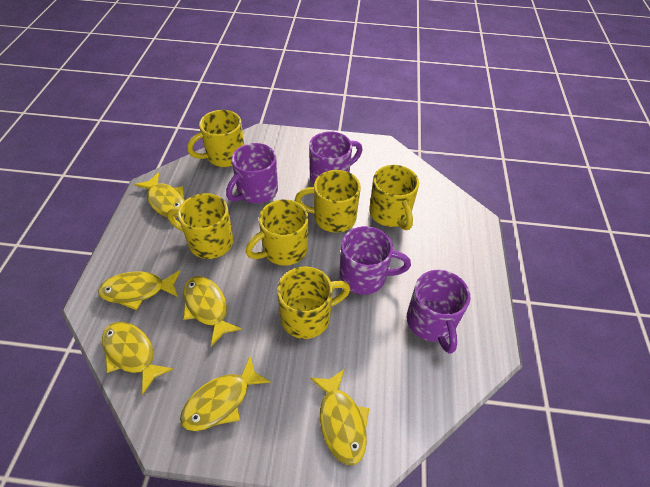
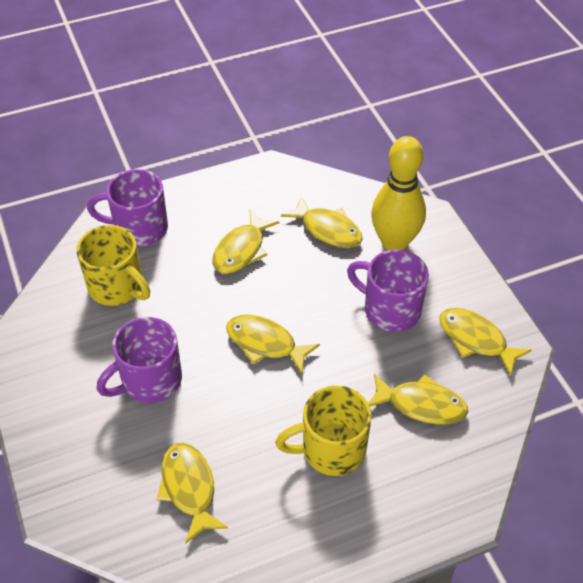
purple mug: 4 -> 3
yellow bowling pin: 0 -> 1
yellow mug: 6 -> 2

